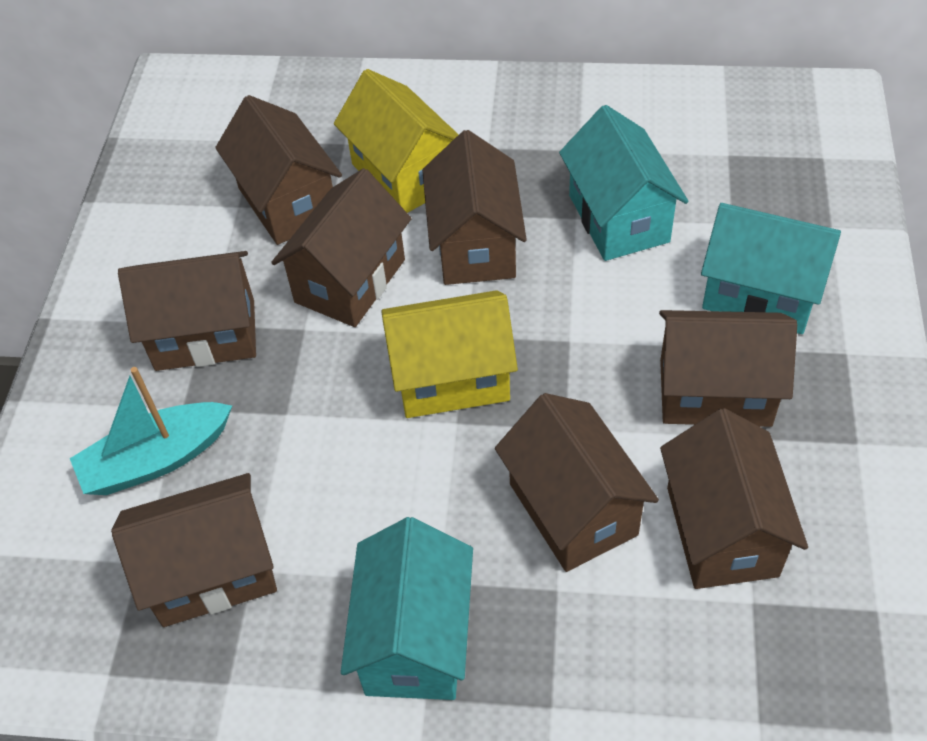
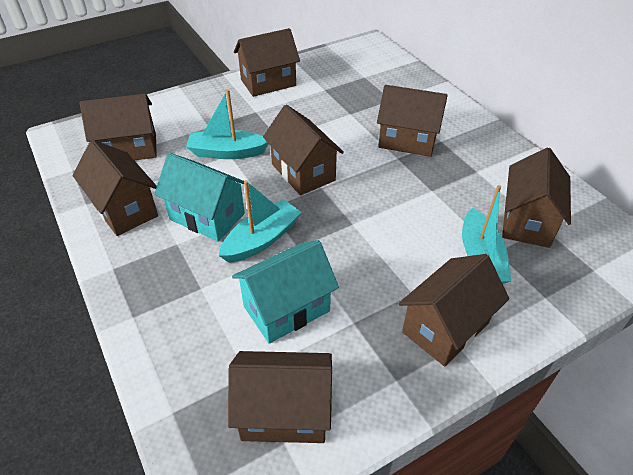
turquoise boat: 1 -> 3
turquoise house: 3 -> 2
yellow house: 2 -> 0

